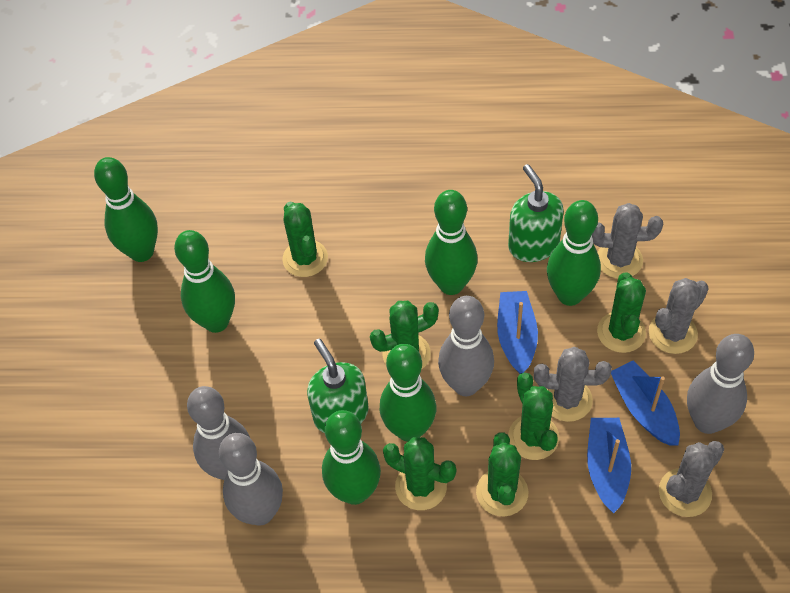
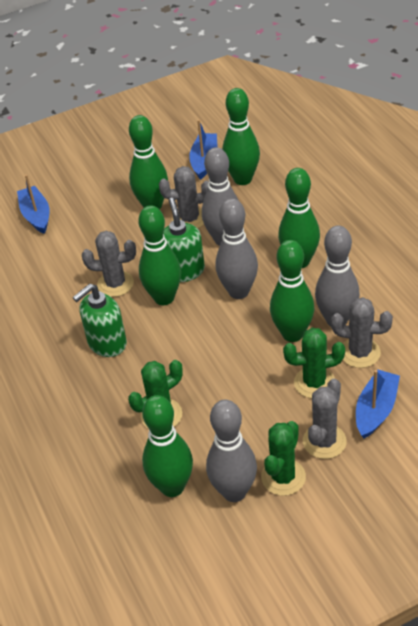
green cactus: 6 -> 3

